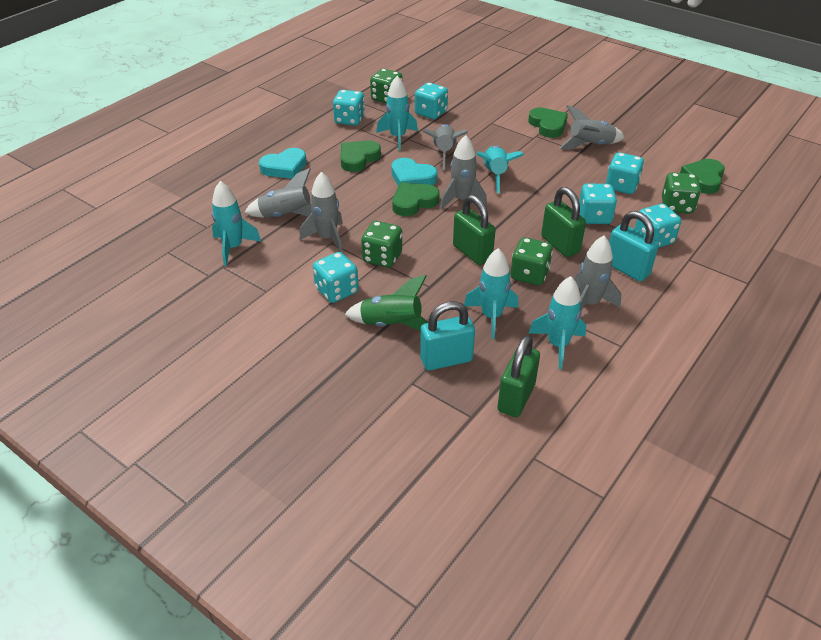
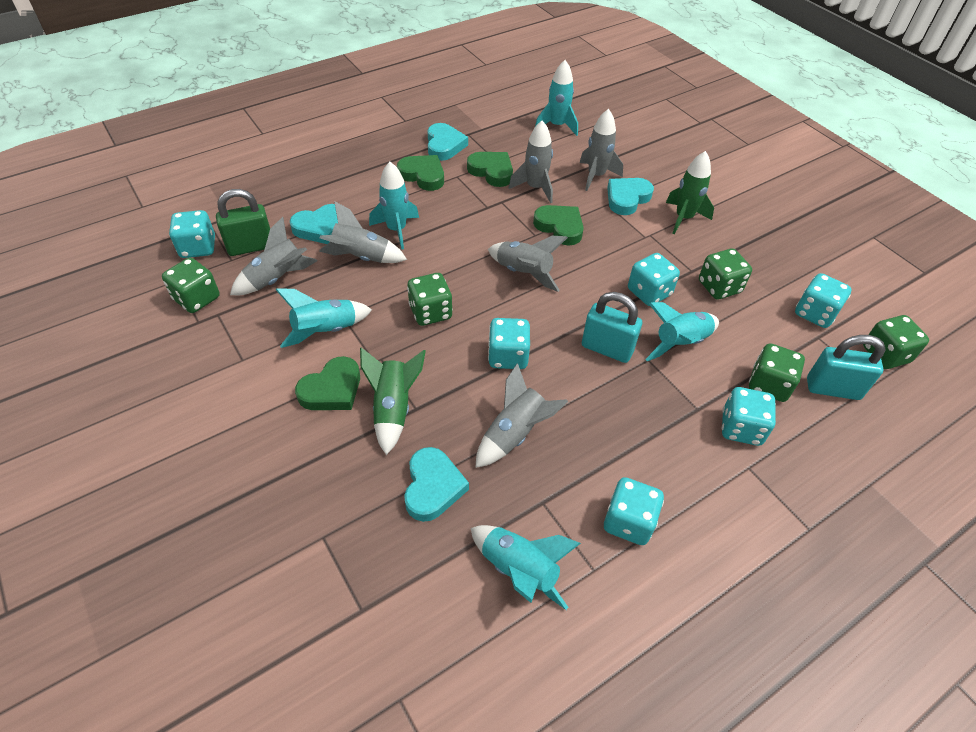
green dice: 4 -> 5
green padlock: 3 -> 1
green rocket: 1 -> 2
turquoise heart: 2 -> 4

